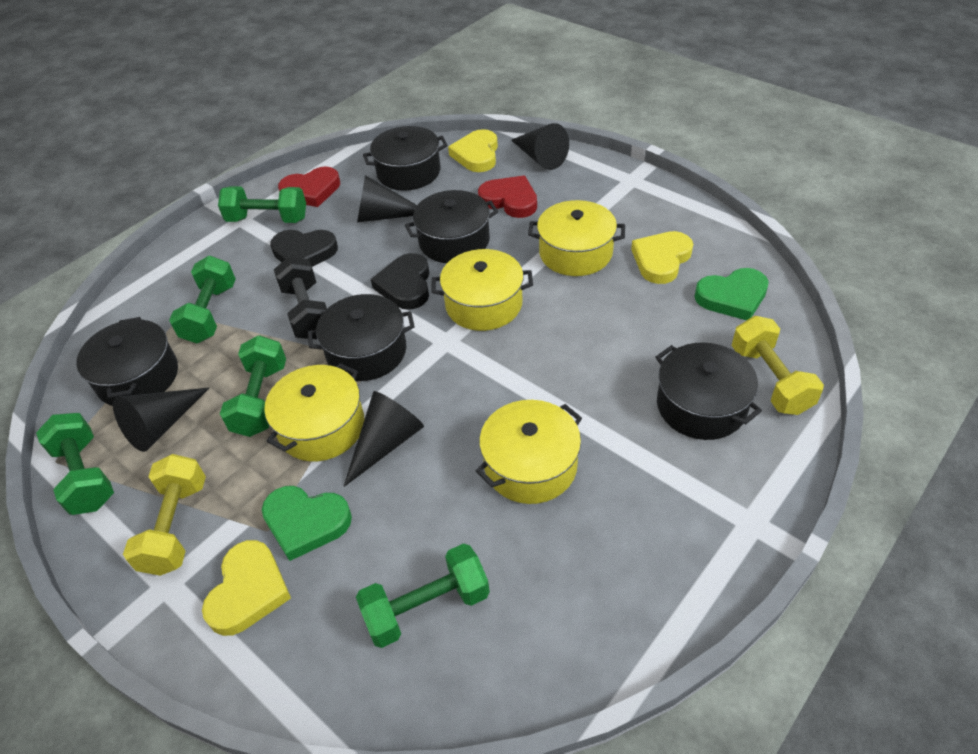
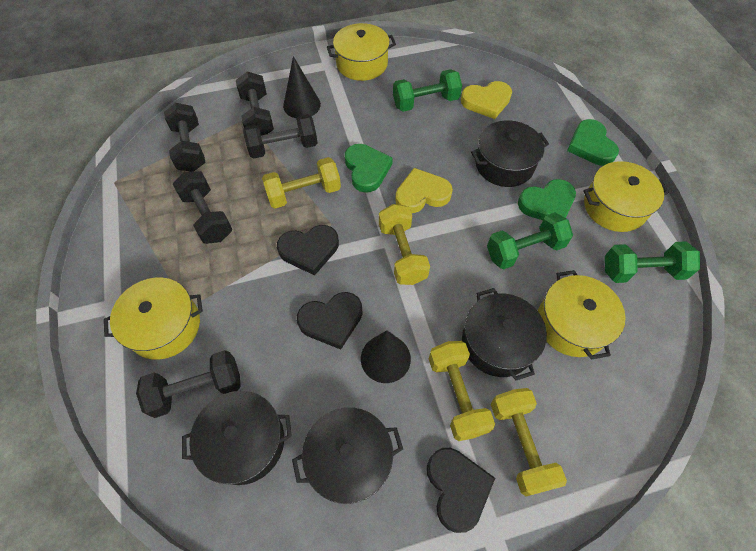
black cone: 4 -> 2
black dumbbell: 1 -> 5
black heart: 2 -> 3
black pot: 5 -> 4
green dumbbell: 5 -> 3
green heart: 2 -> 3
red heart: 2 -> 0
yellow dumbbell: 2 -> 4
yellow heart: 3 -> 2

